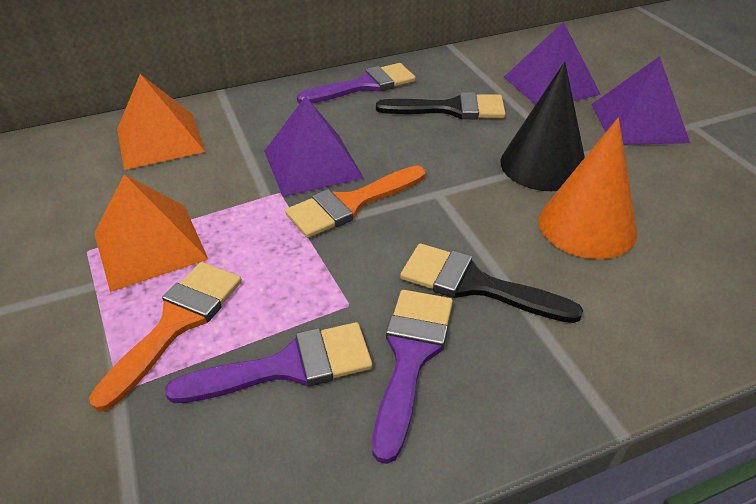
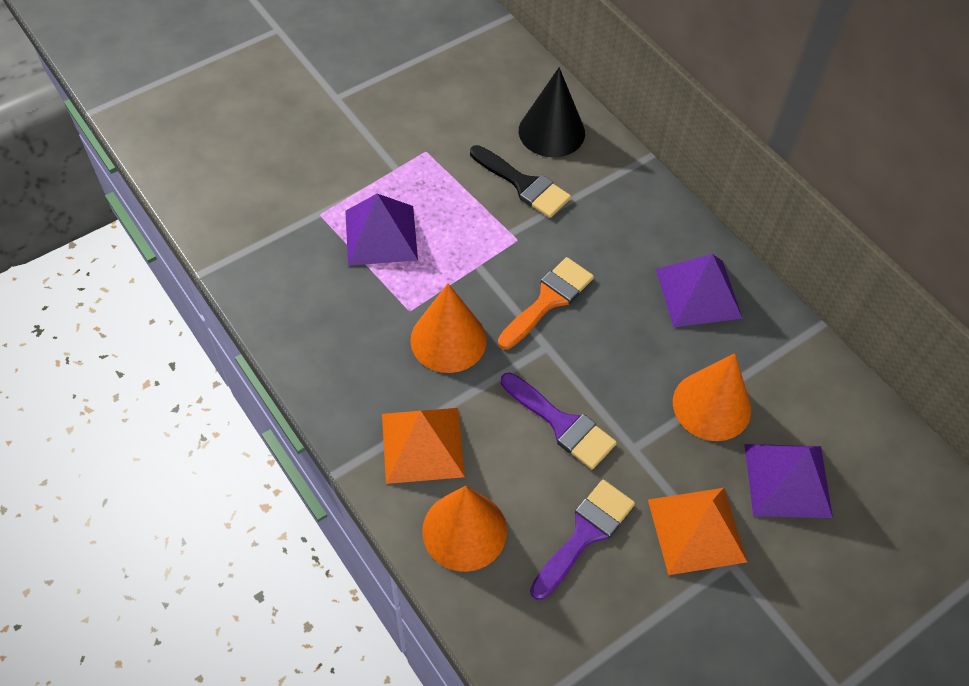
black brush: 2 -> 1
orange brush: 2 -> 1
orange cone: 1 -> 3
purple brush: 3 -> 2

